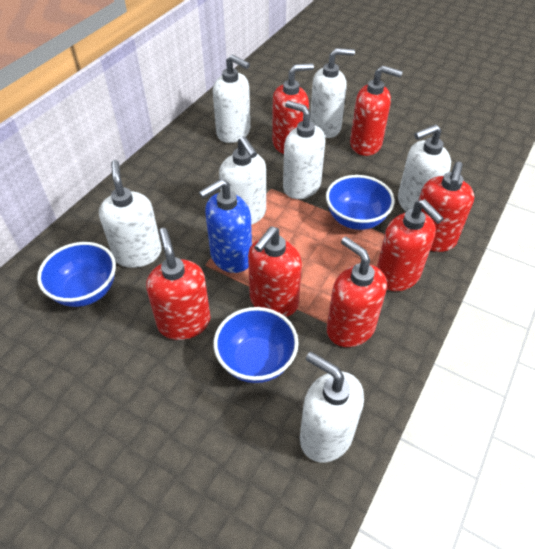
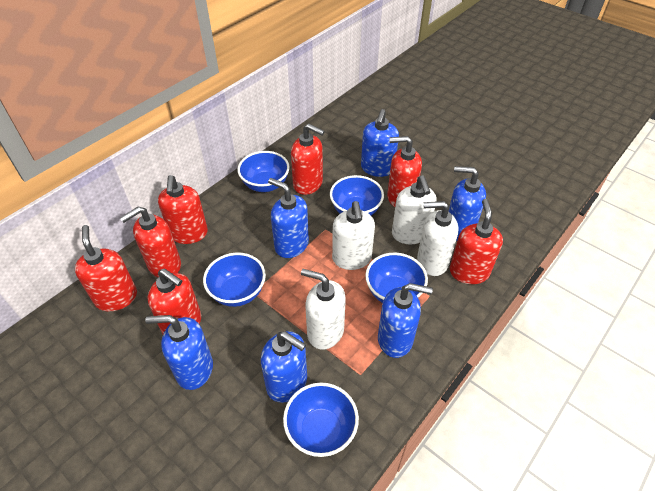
blue bowl: 3 -> 5
blue soap dispenser: 1 -> 6
white soap dispenser: 7 -> 4

